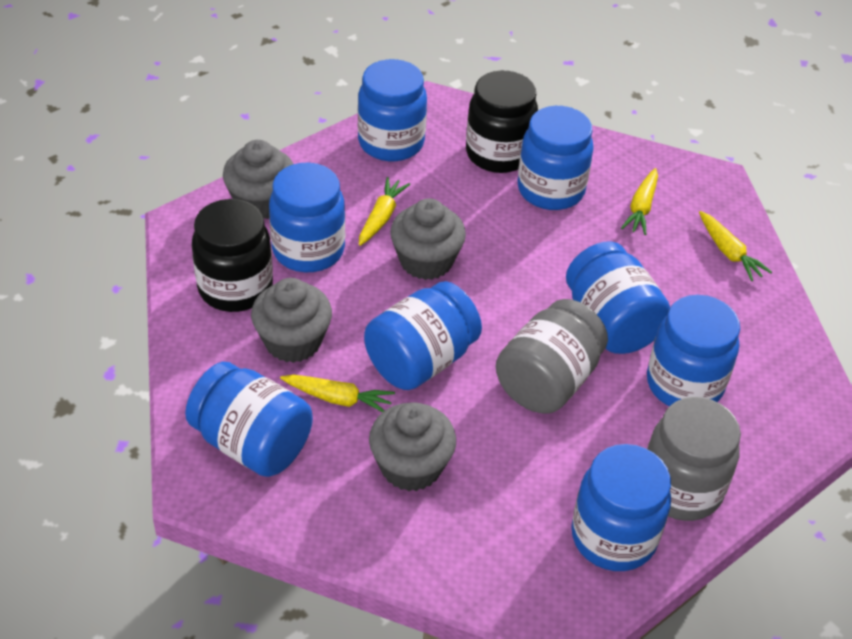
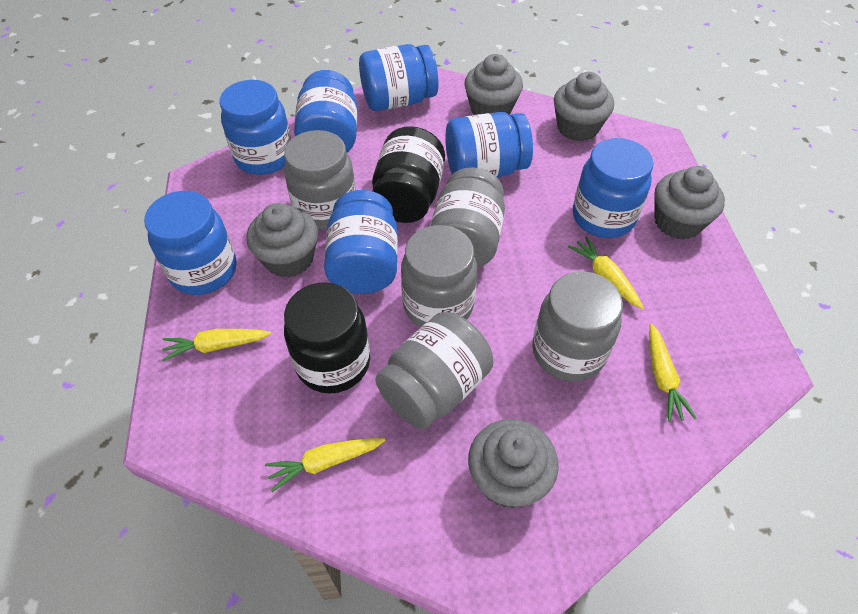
blue jar: 8 -> 7
grey cupcake: 4 -> 5
grey jar: 2 -> 5

